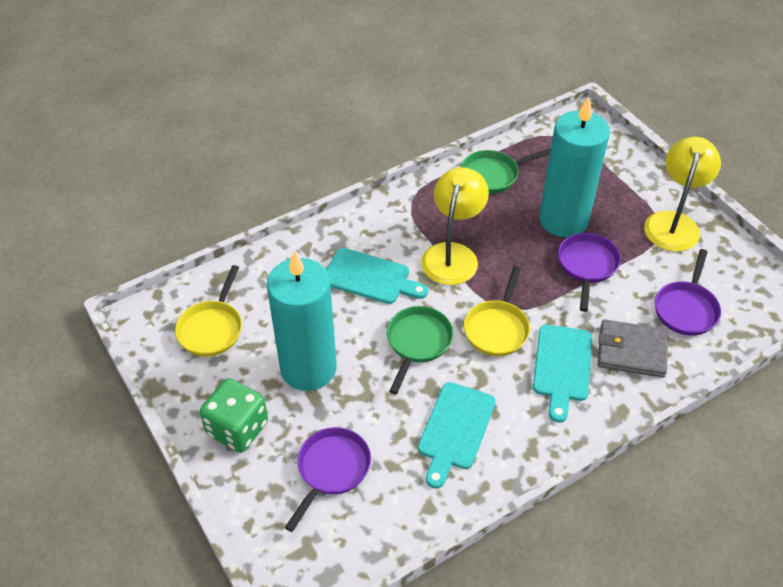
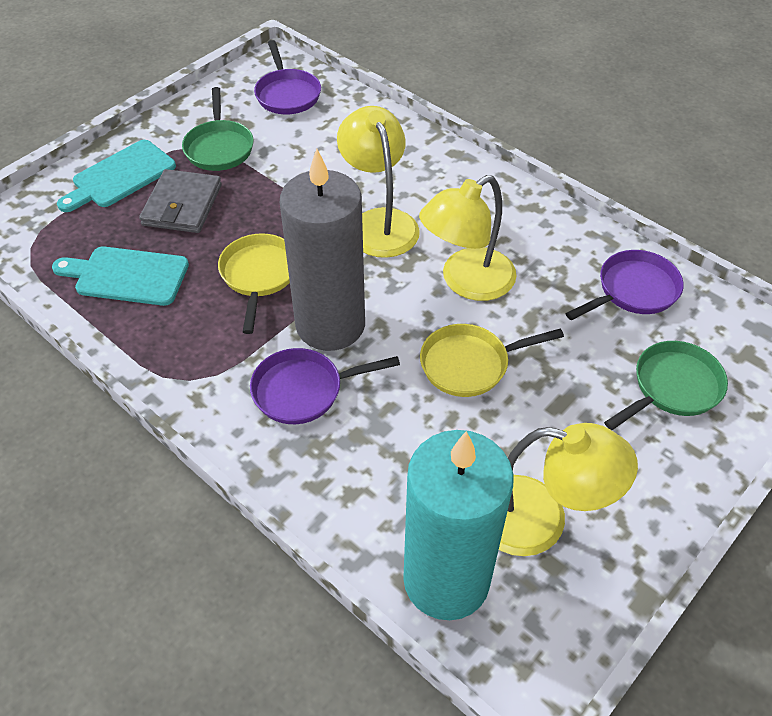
green dice: 1 -> 0
grey candle: 0 -> 1
turquoise candle: 2 -> 1
turquoise cutting board: 3 -> 2
yellow lamp: 2 -> 3

